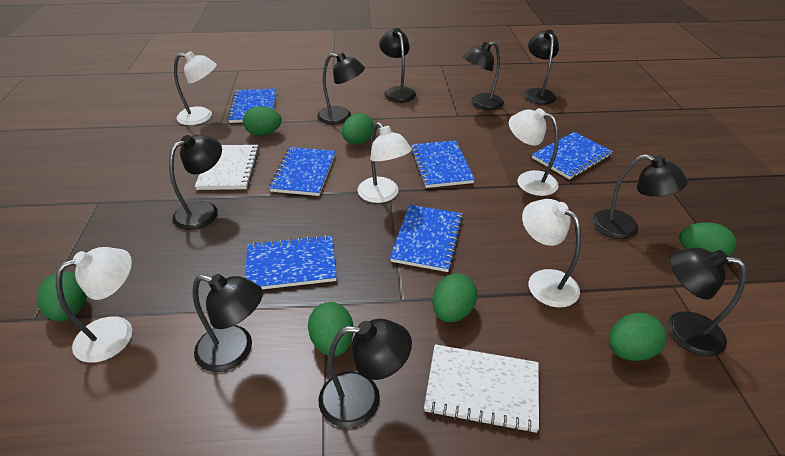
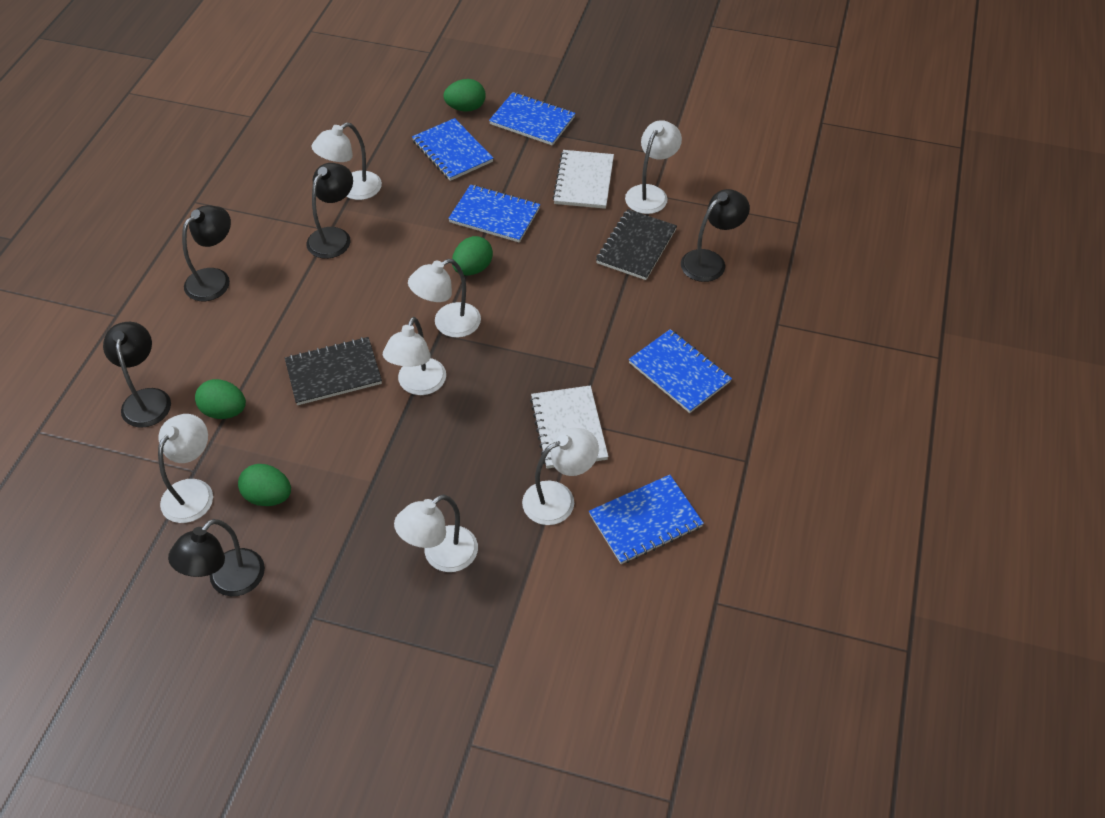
black lamp: 9 -> 5
black notebook: 0 -> 2
blue notebook: 6 -> 5
green egg: 7 -> 4
white lamp: 5 -> 7

